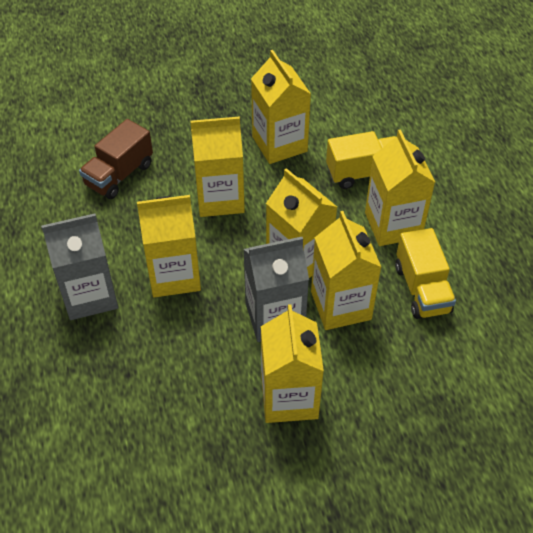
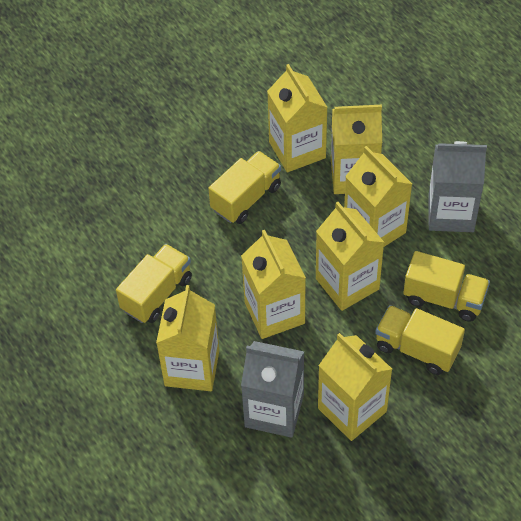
brown truck: 1 -> 0
yellow truck: 2 -> 4

